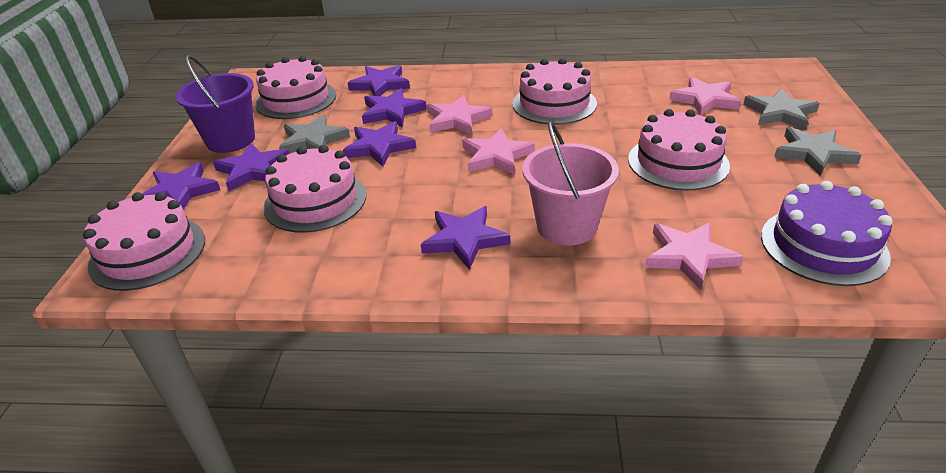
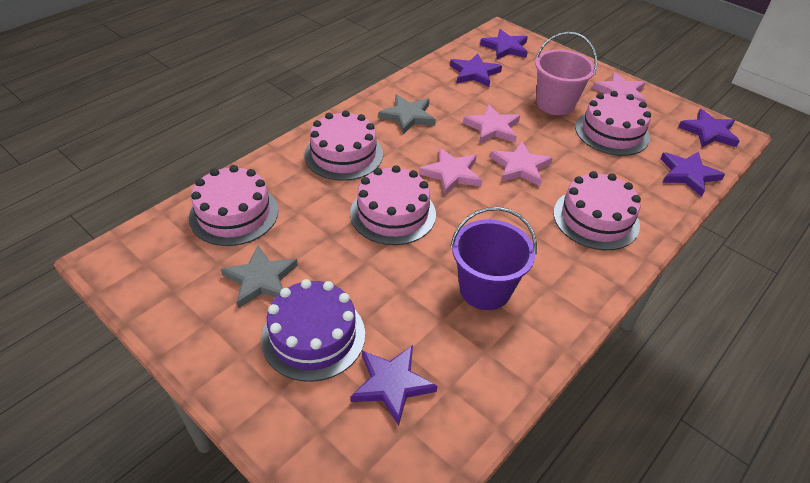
grey star: 3 -> 2
purple star: 6 -> 5

